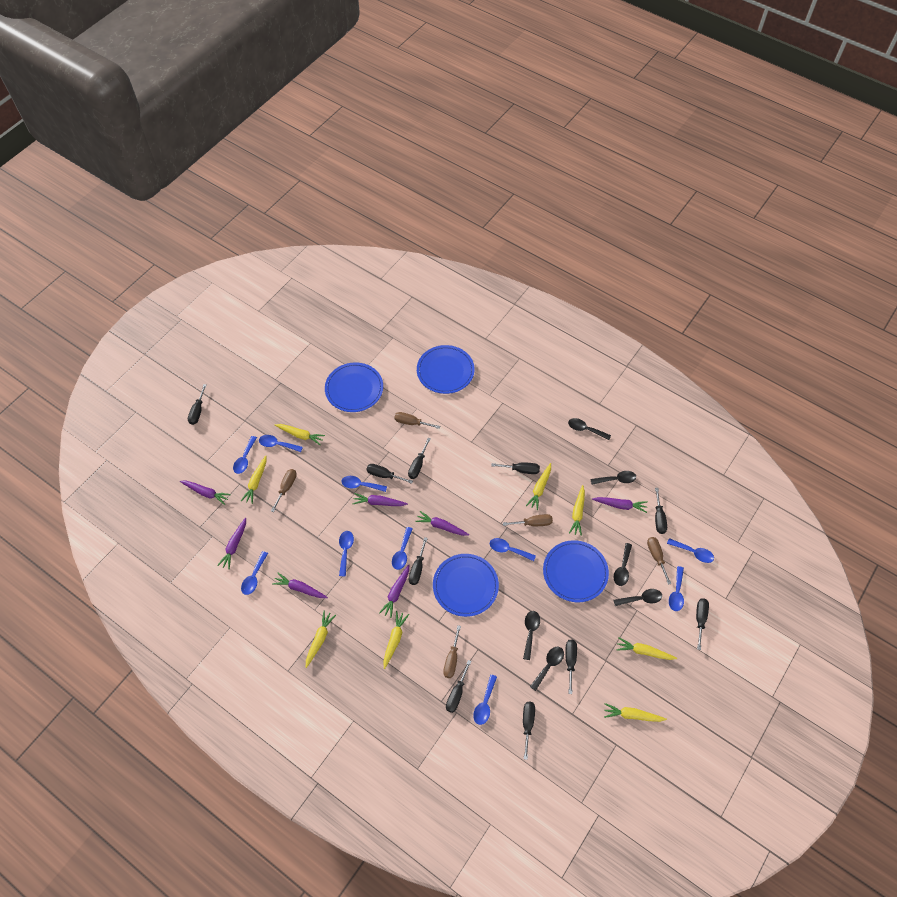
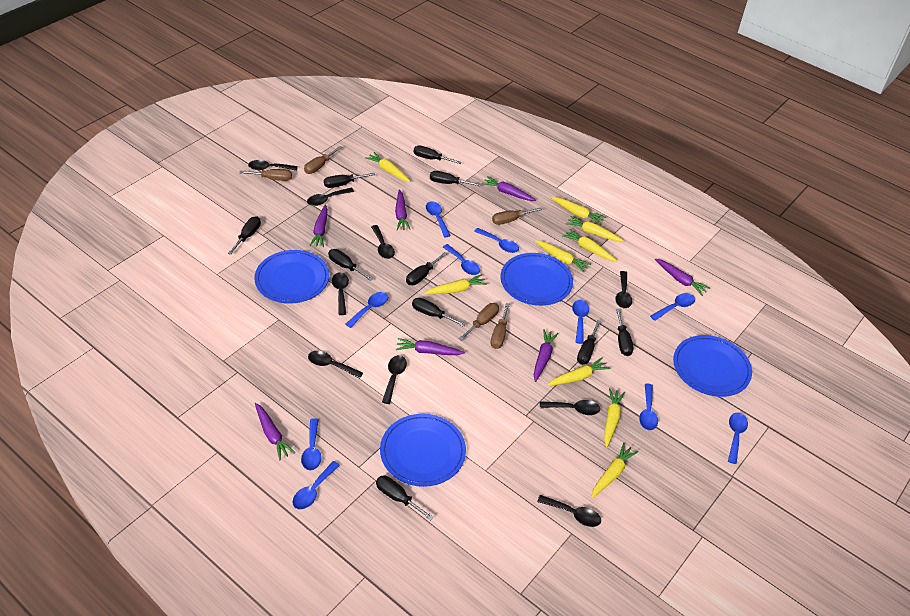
black spoon: 6 -> 9
yellow carrot: 8 -> 9

